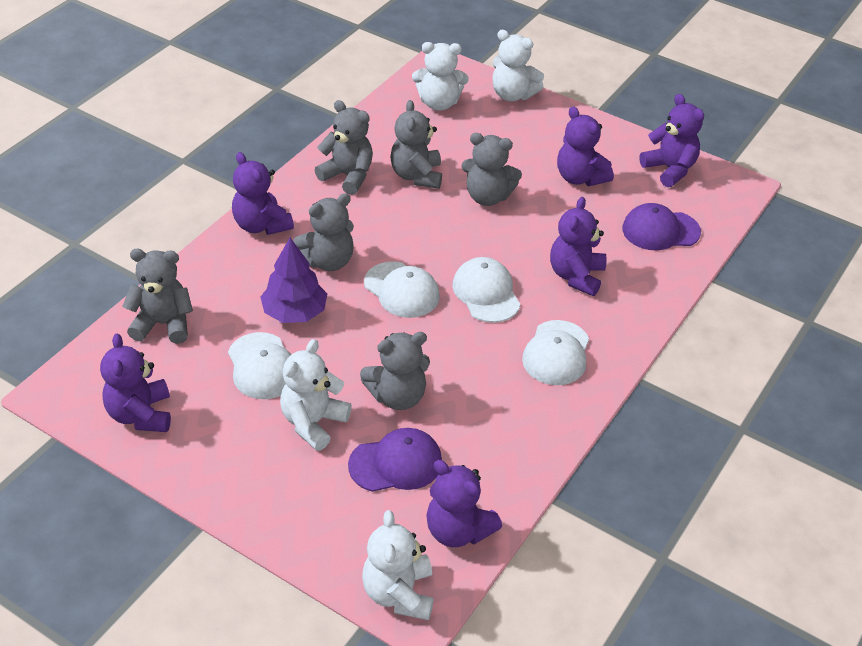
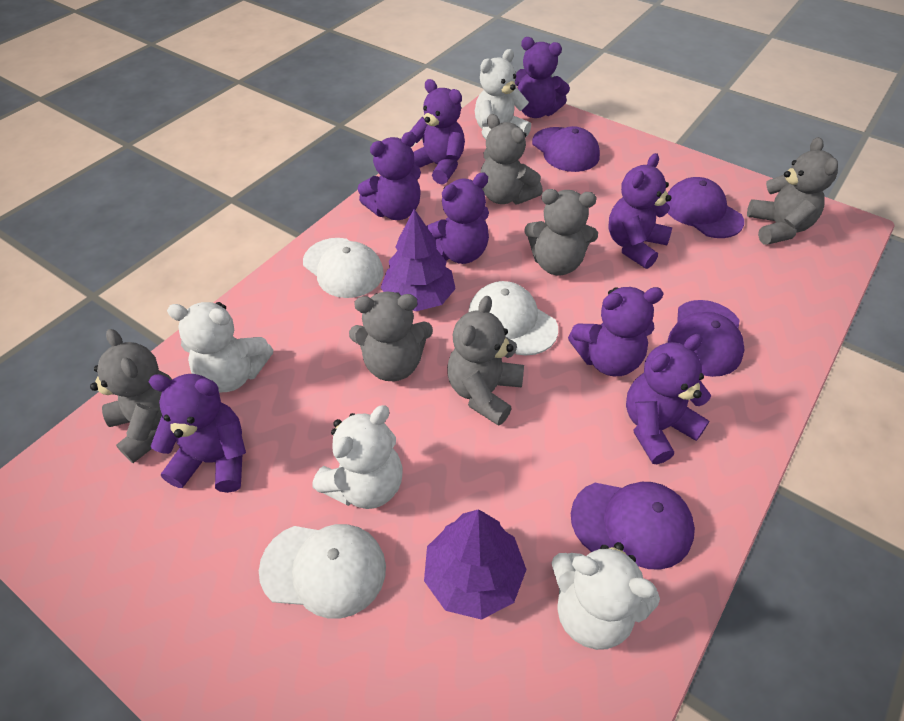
purple cap: 2 -> 4
purple teddy bear: 6 -> 8
purple tree: 1 -> 2
white cap: 4 -> 3

